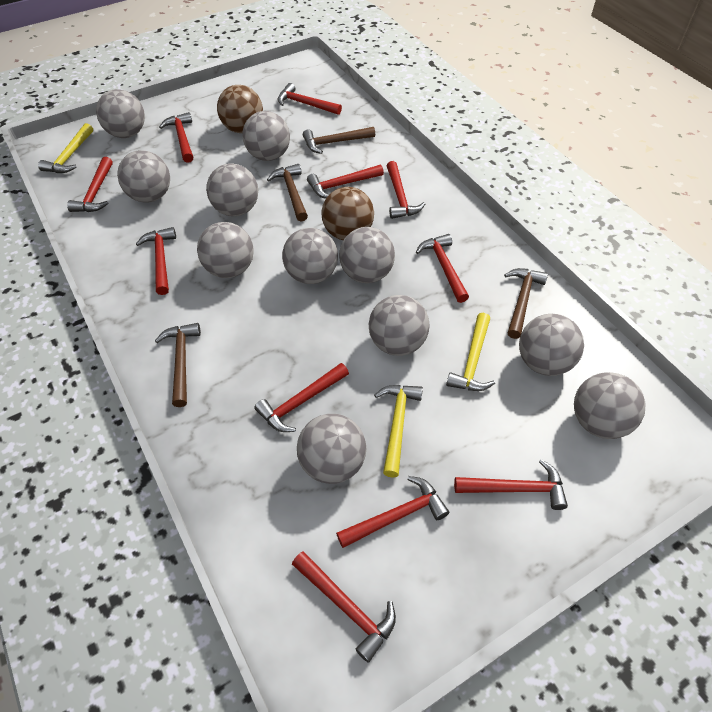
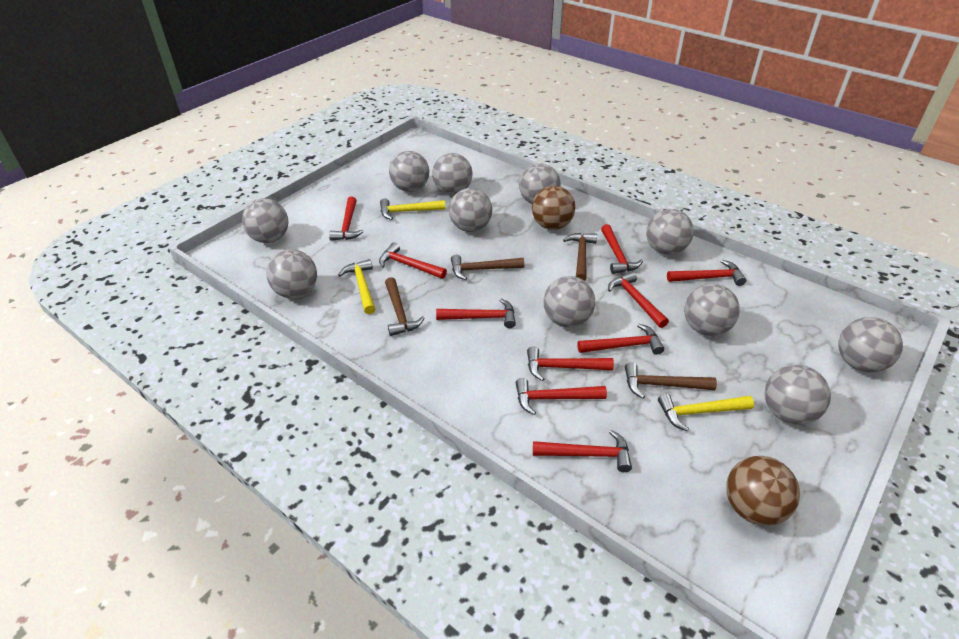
red hammer: 11 -> 10

